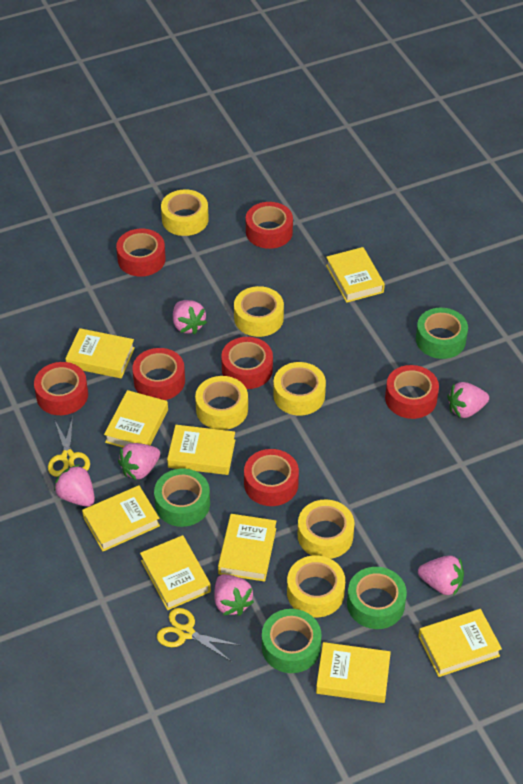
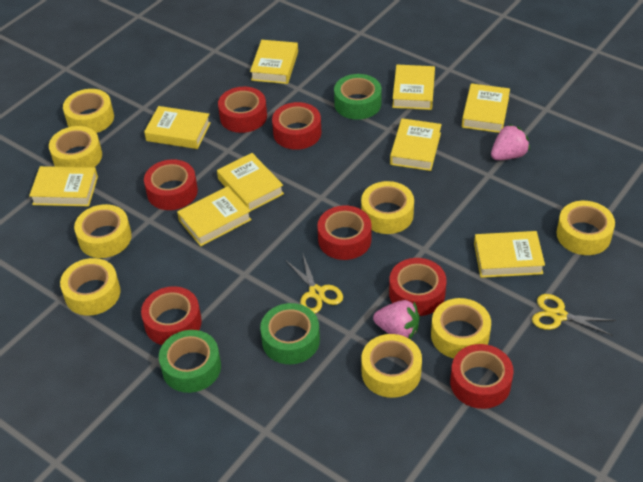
green tape: 4 -> 3
pink strawberry: 6 -> 2
yellow tape: 6 -> 8

